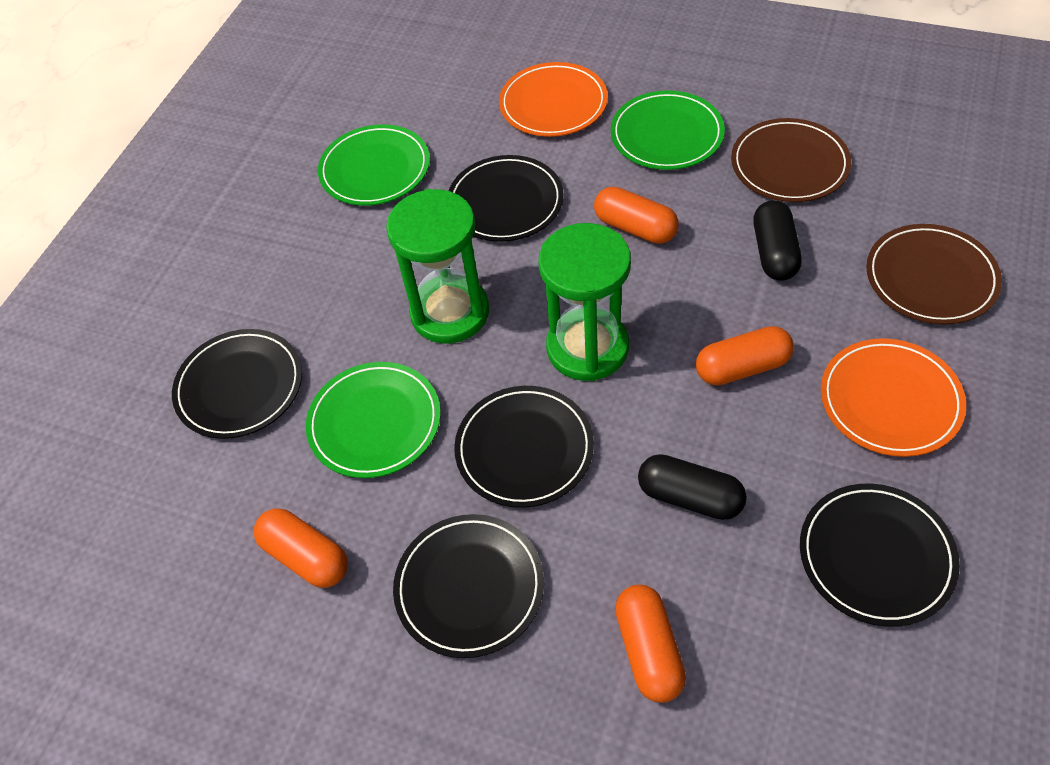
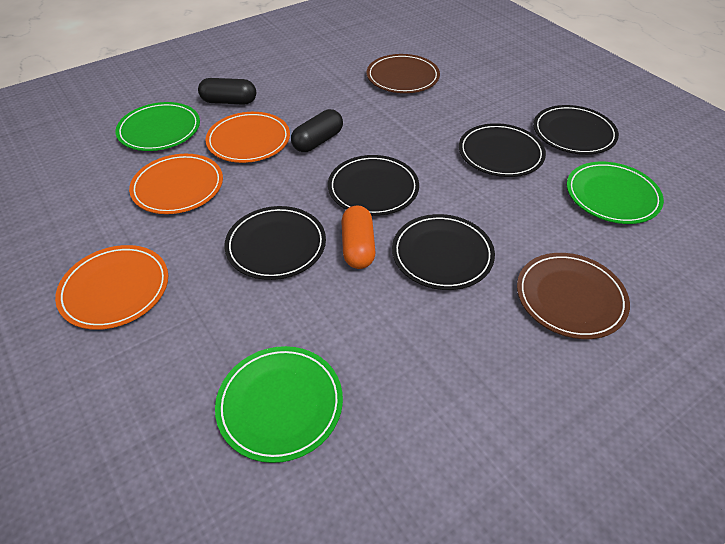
green hourglass: 2 -> 0
orange capsule: 4 -> 1
orange plate: 2 -> 3

